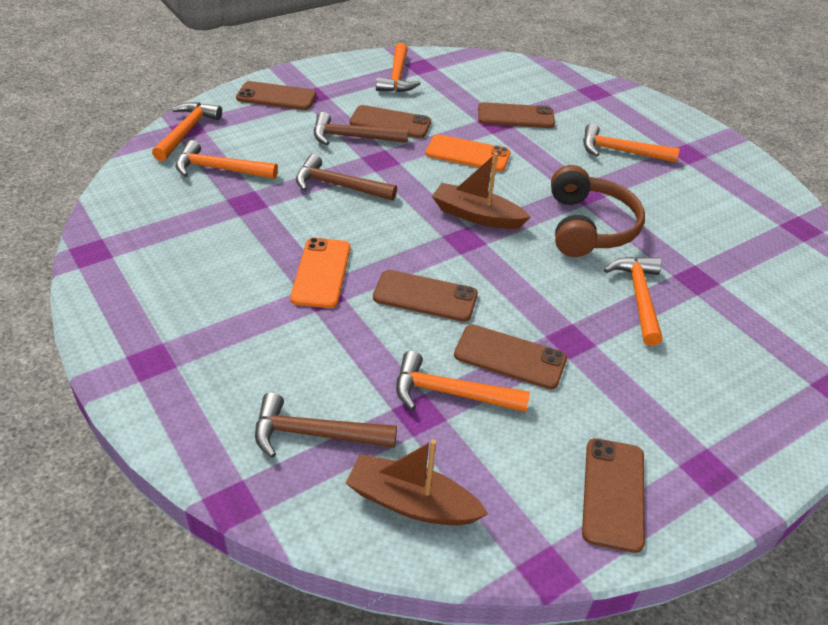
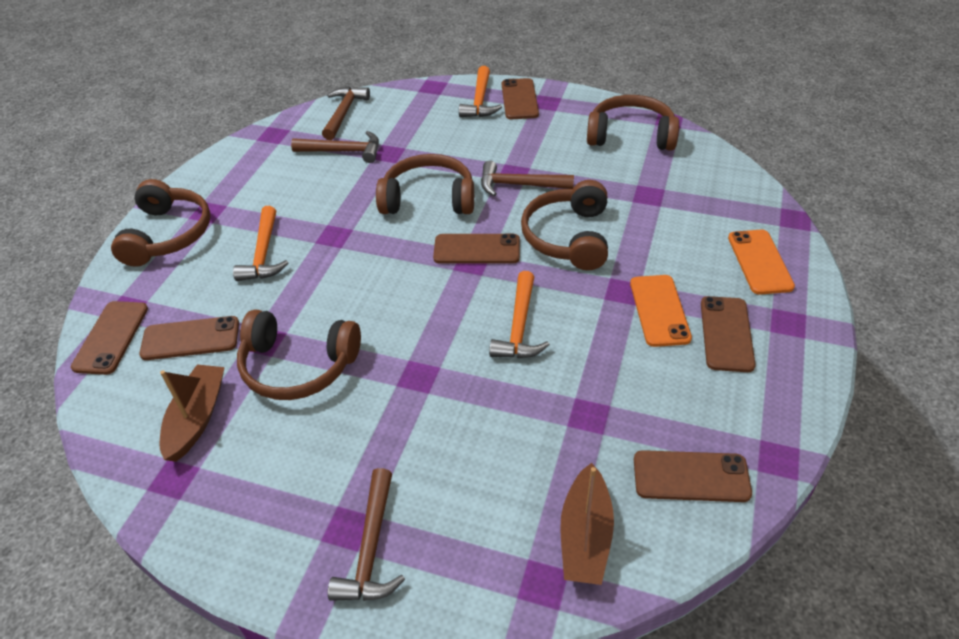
brown hammer: 3 -> 4
brown headphones: 1 -> 5
orange hammer: 6 -> 3

